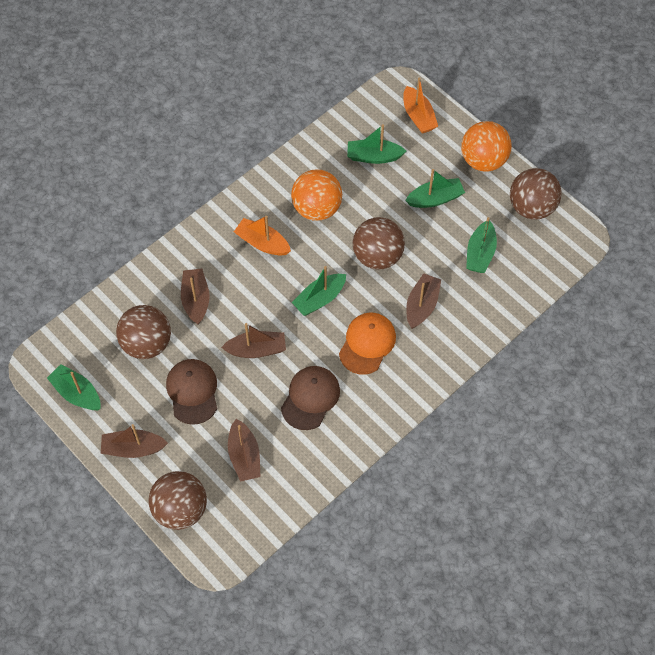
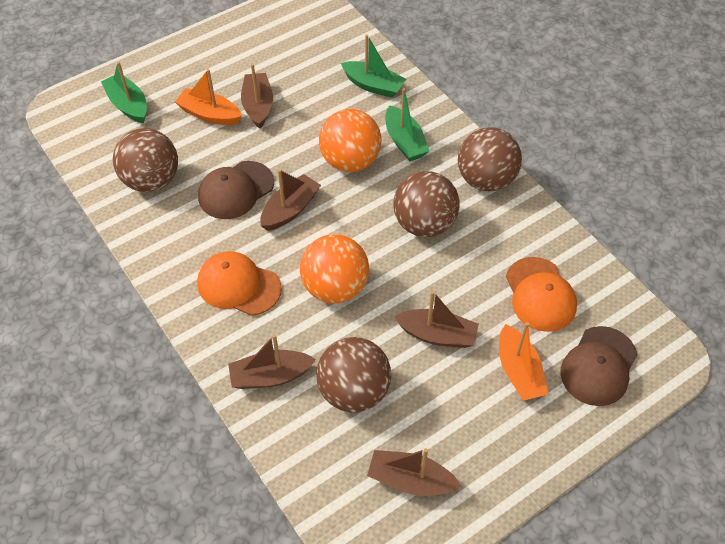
green boat: 5 -> 3
orange cap: 1 -> 2

